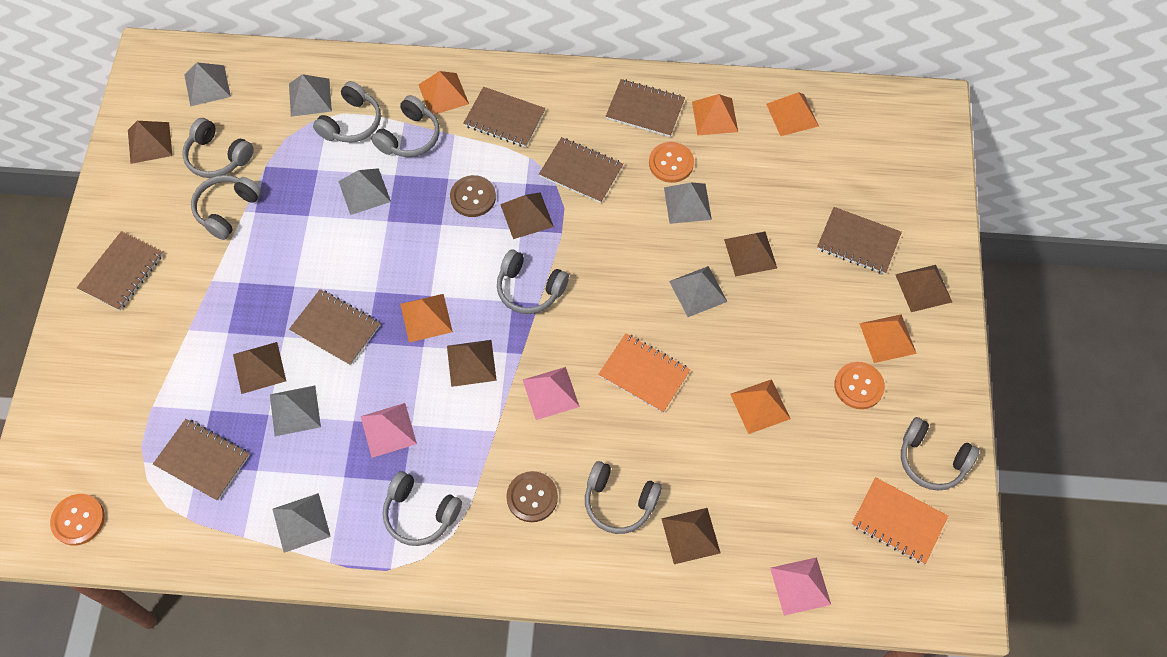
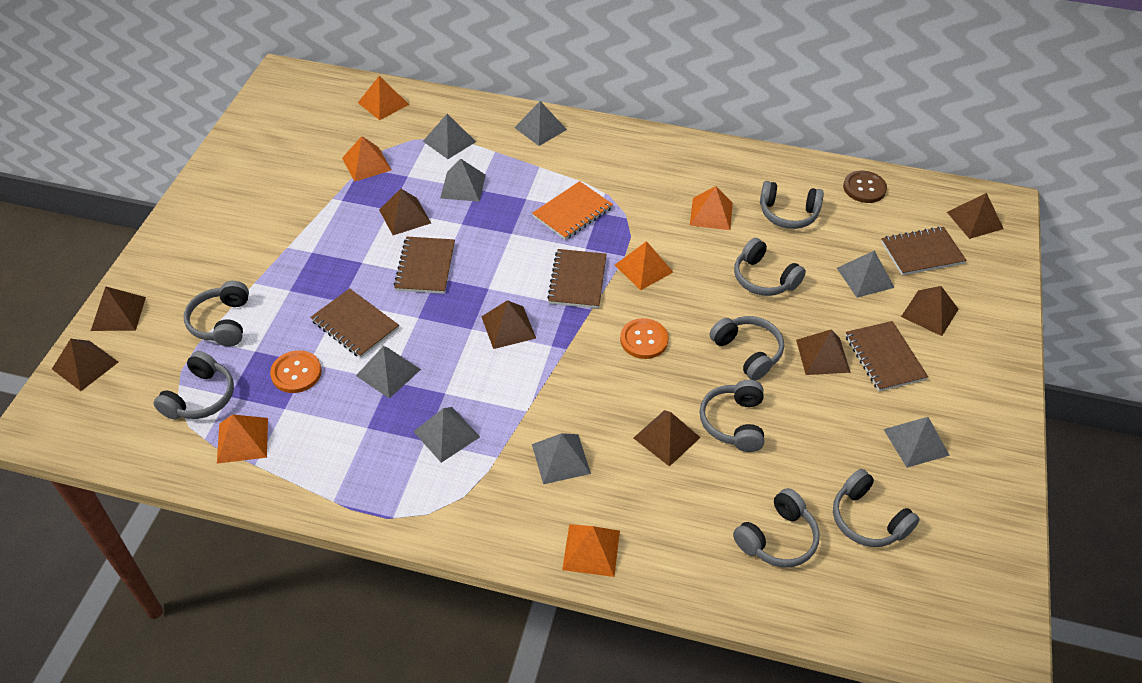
brown button: 2 -> 1
brown notebook: 7 -> 5
brown pyramid: 7 -> 8
grey pyramid: 7 -> 8
orange button: 3 -> 2
orange notebook: 2 -> 1
pink pyramid: 3 -> 0

